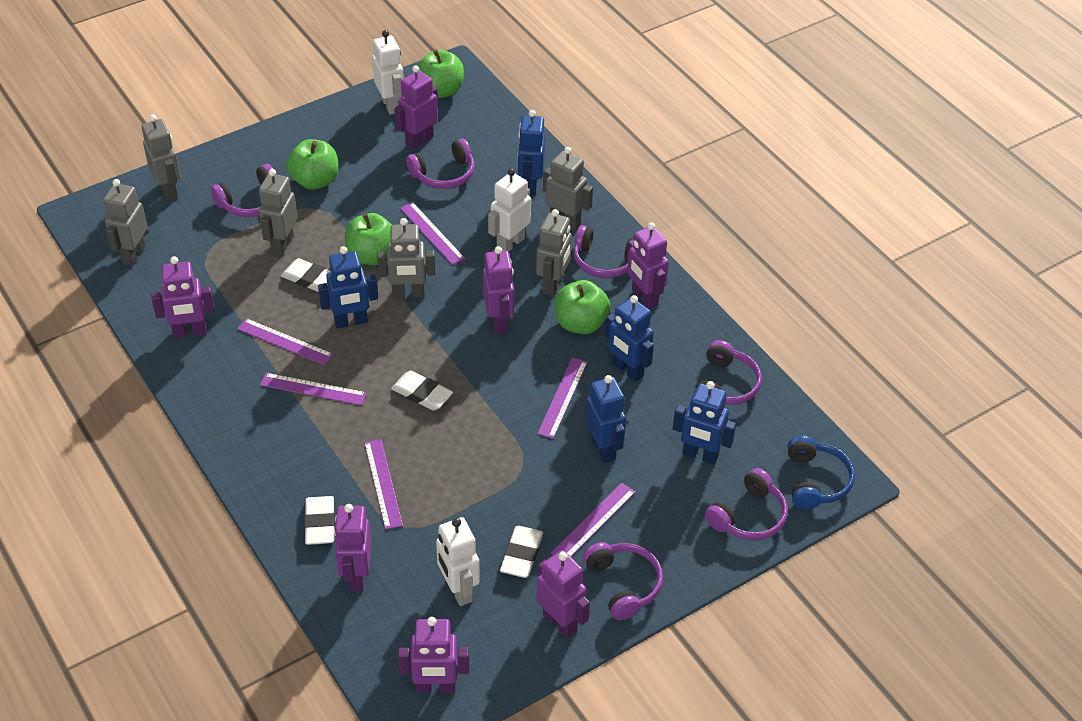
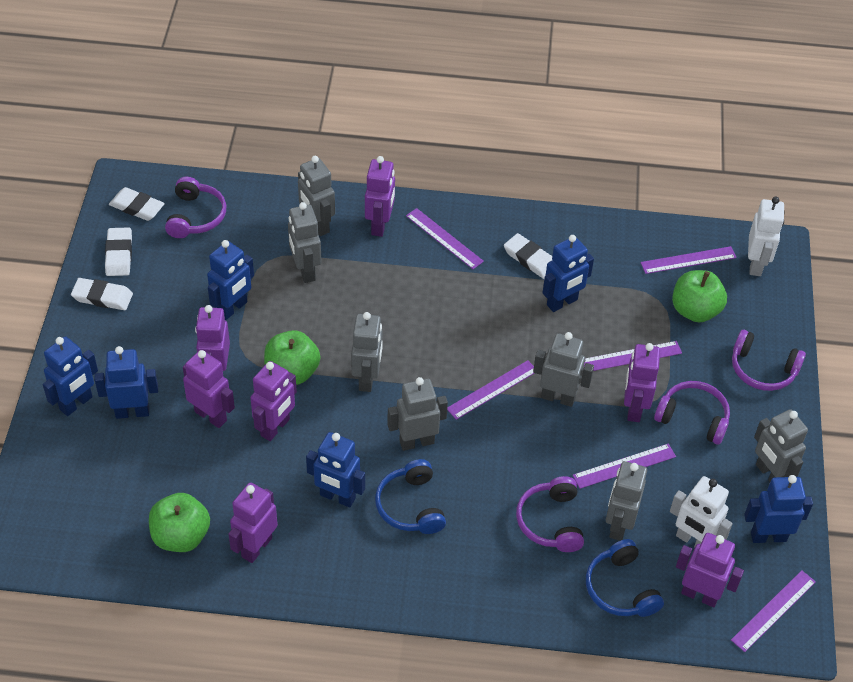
blue headphones: 1 -> 2
blue robot: 5 -> 6
green apple: 4 -> 3
grey robot: 6 -> 7
purple headphones: 6 -> 4
white robot: 3 -> 2

